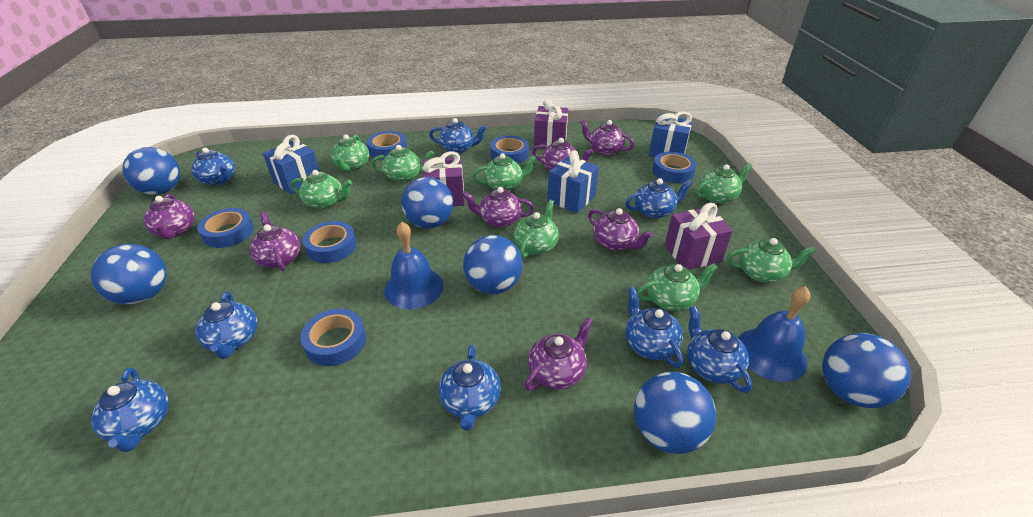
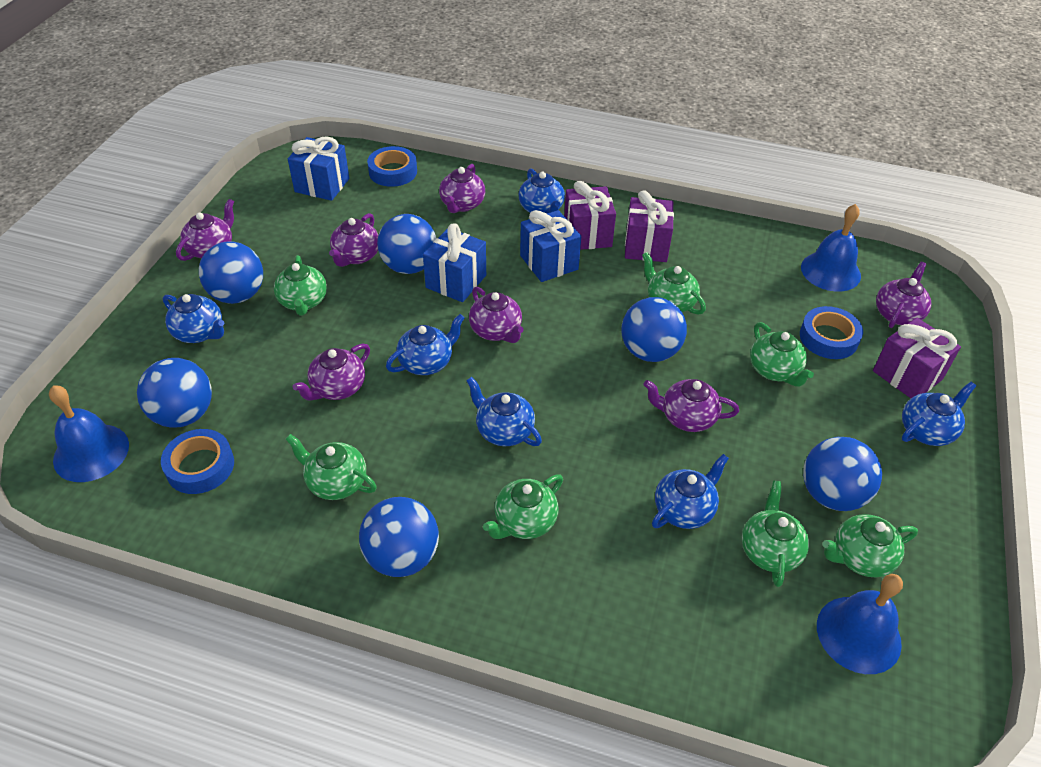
blue bell: 2 -> 3
blue tape: 6 -> 3
blue teapot: 8 -> 6
green teapot: 8 -> 7

